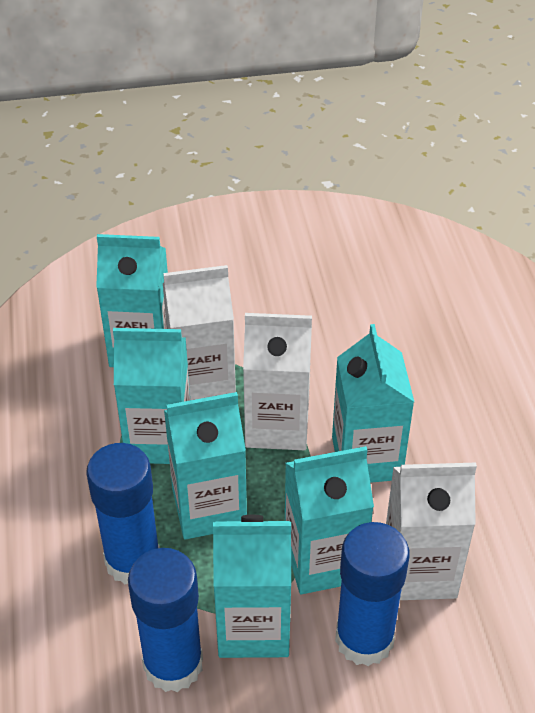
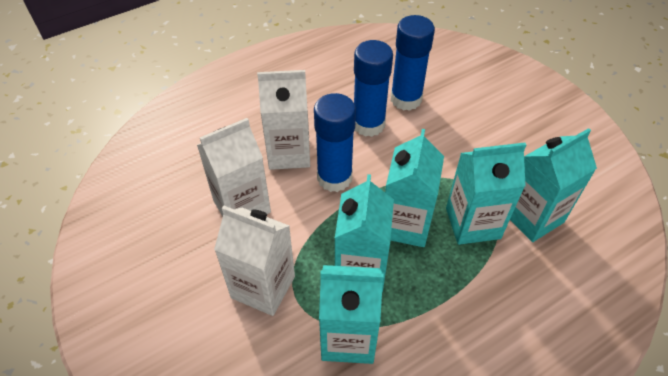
turquoise carton: 6 -> 5

